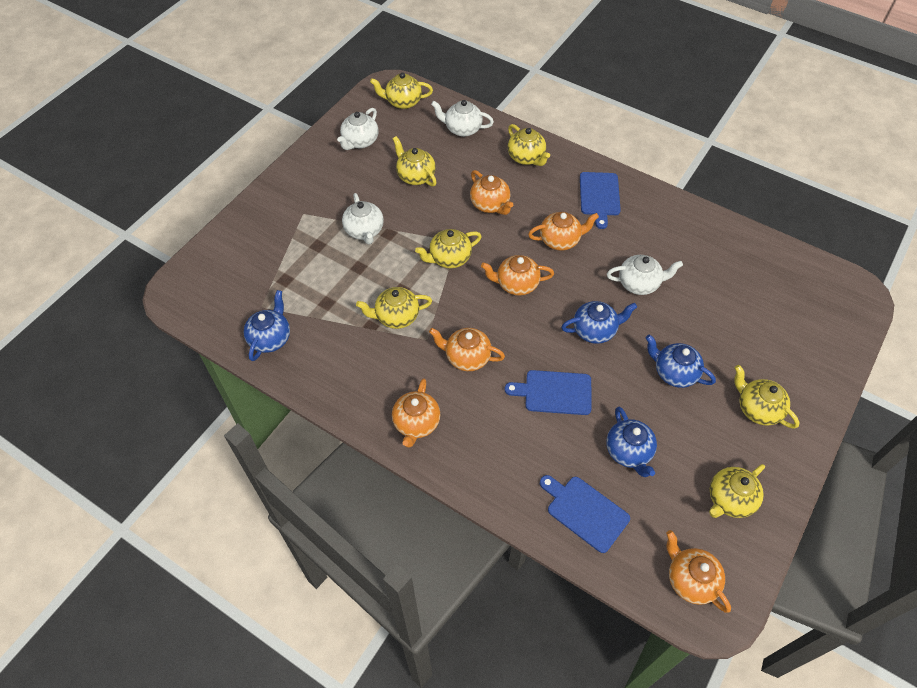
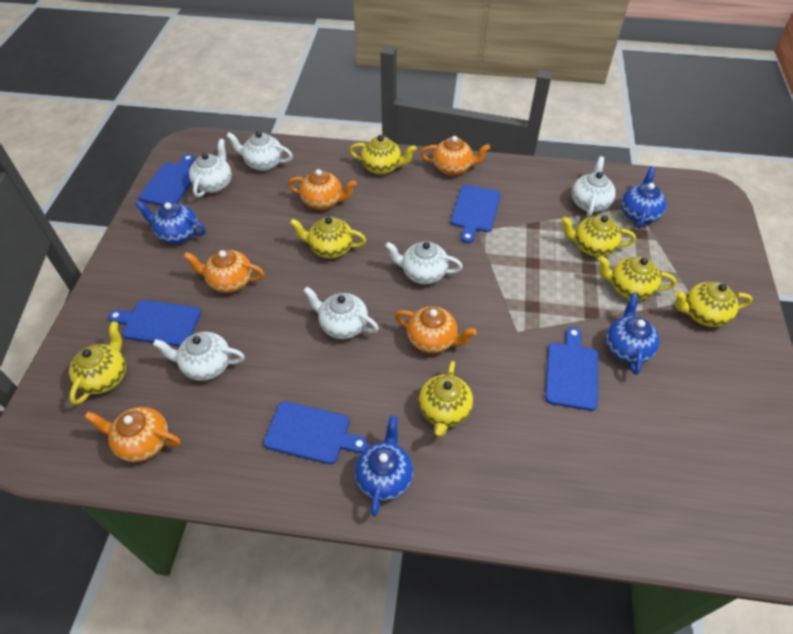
blue cutting board: 3 -> 5
orange teapot: 6 -> 5
white teapot: 4 -> 6

